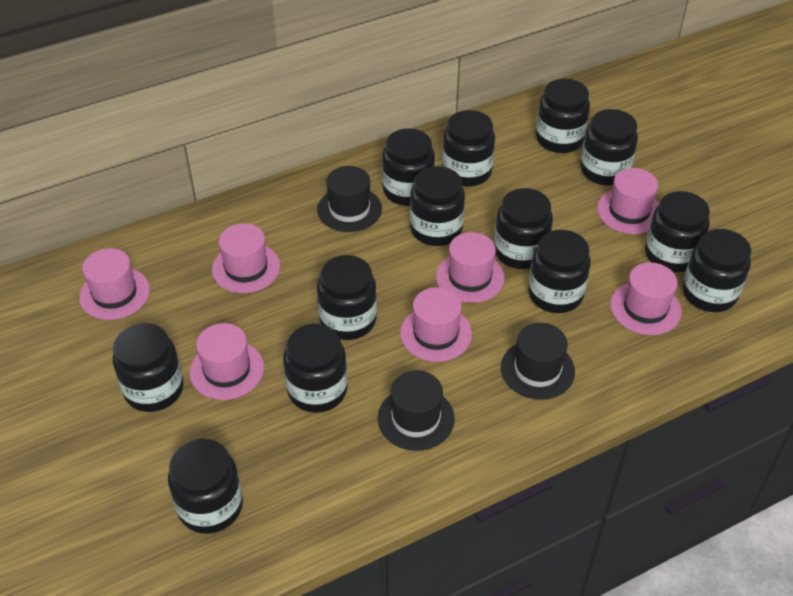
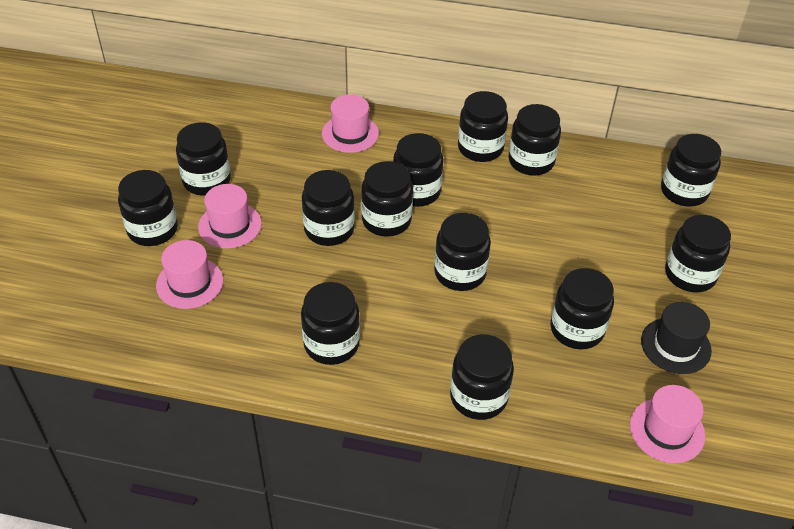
black hat: 3 -> 1
pink hat: 7 -> 4

